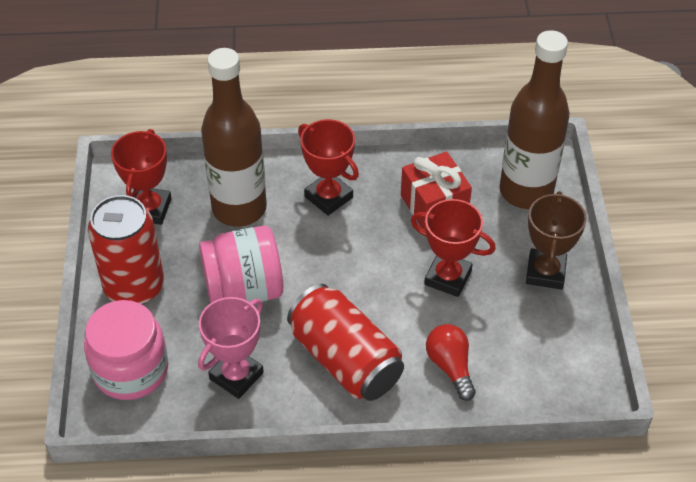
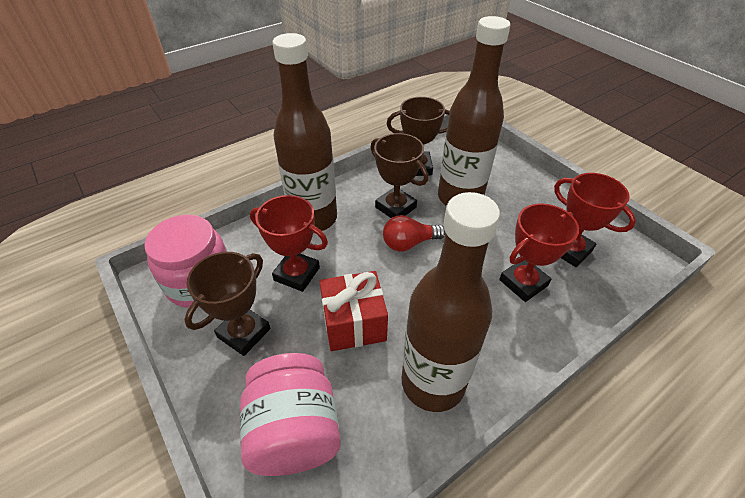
brown bottle: 2 -> 3
brown trophy: 1 -> 3
pink trophy: 1 -> 0
red can: 2 -> 0

